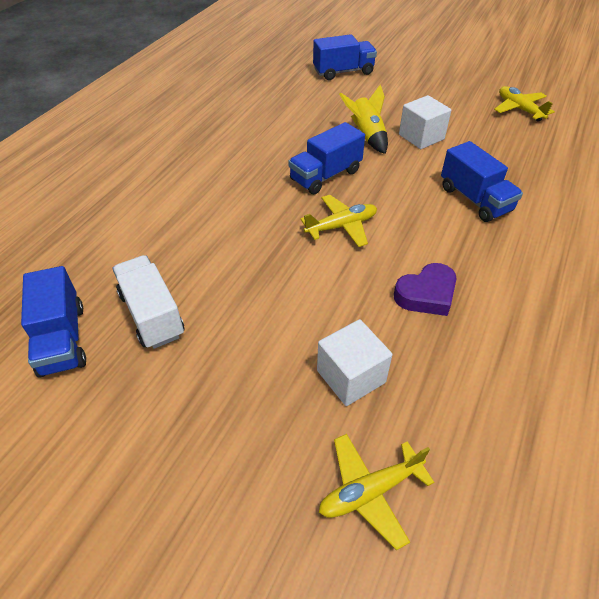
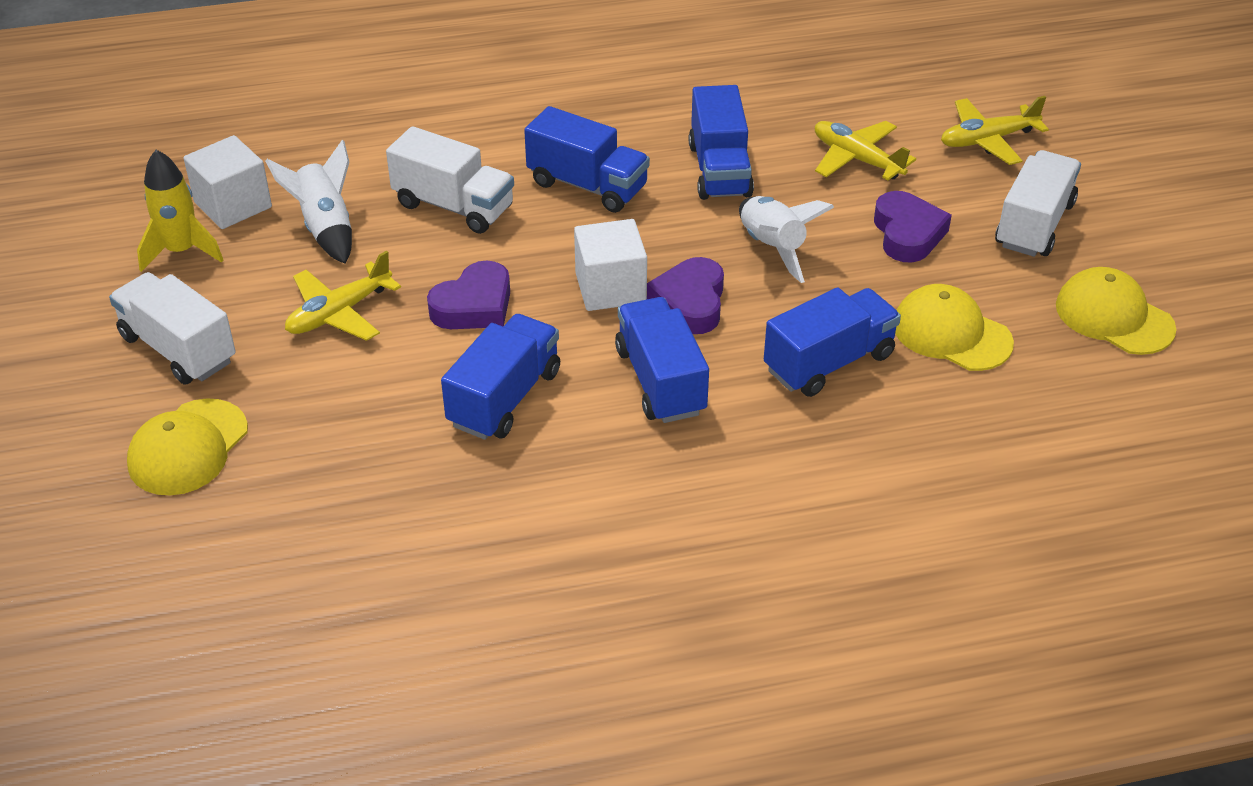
blue truck: 4 -> 5
purple heart: 1 -> 3
white rocket: 0 -> 2
white truck: 1 -> 3
yellow cap: 0 -> 3

